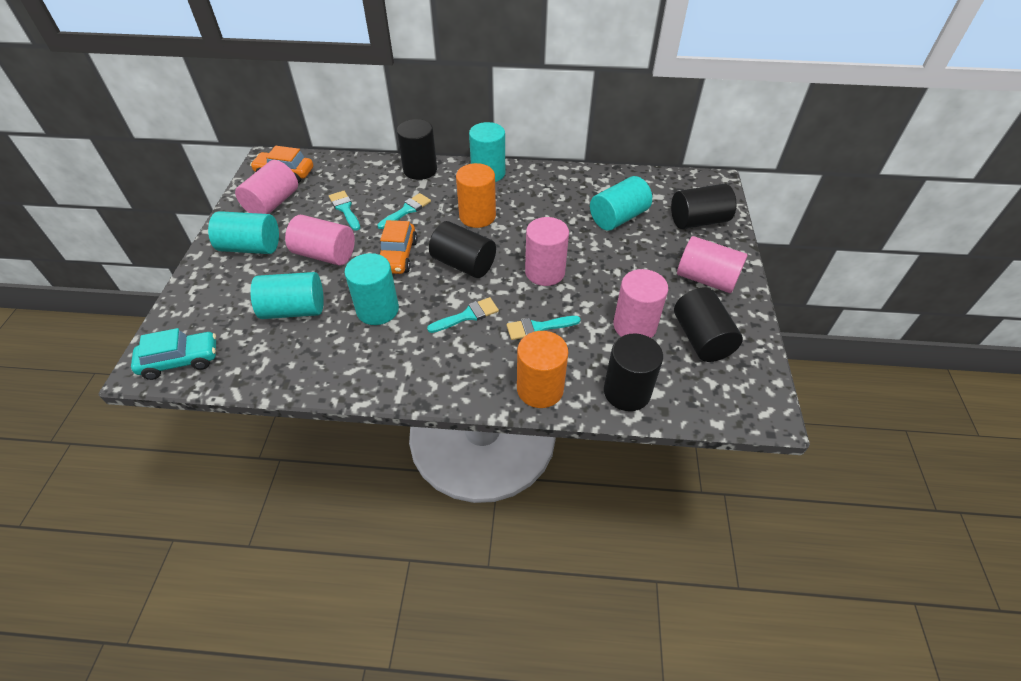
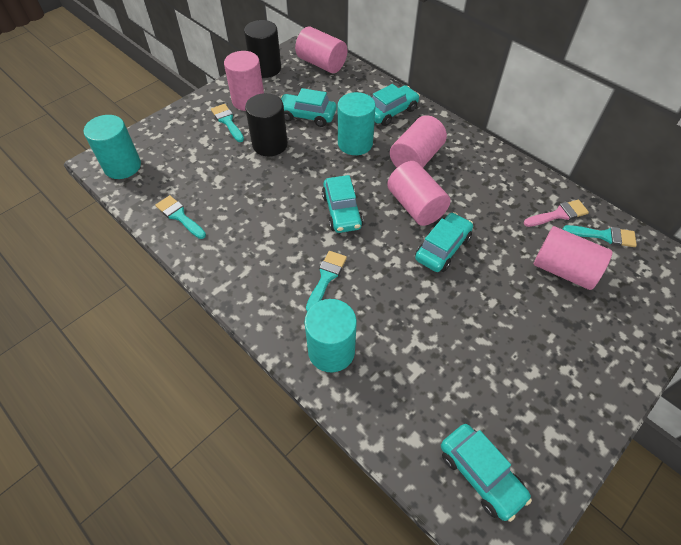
black cylinder: 5 -> 2
orange car: 2 -> 0
orange cylinder: 2 -> 0
pink brush: 0 -> 1
turquoise car: 1 -> 5
turquoise cylinder: 5 -> 3

